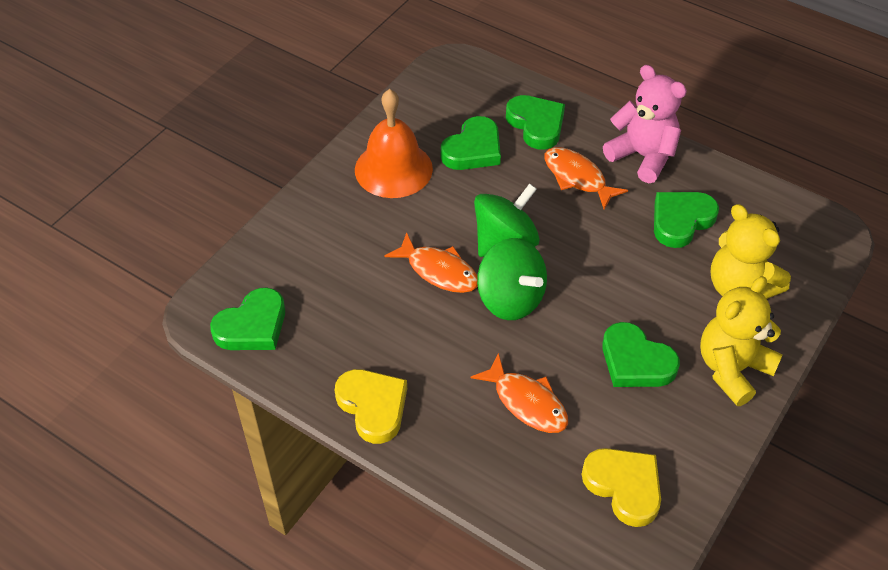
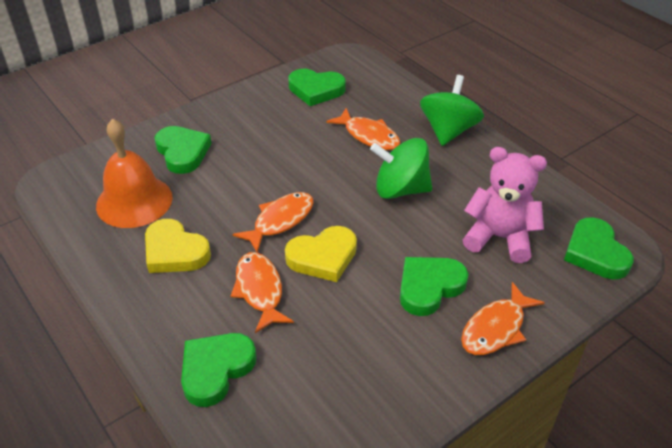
orange fish: 3 -> 4
yellow teddy bear: 2 -> 0

